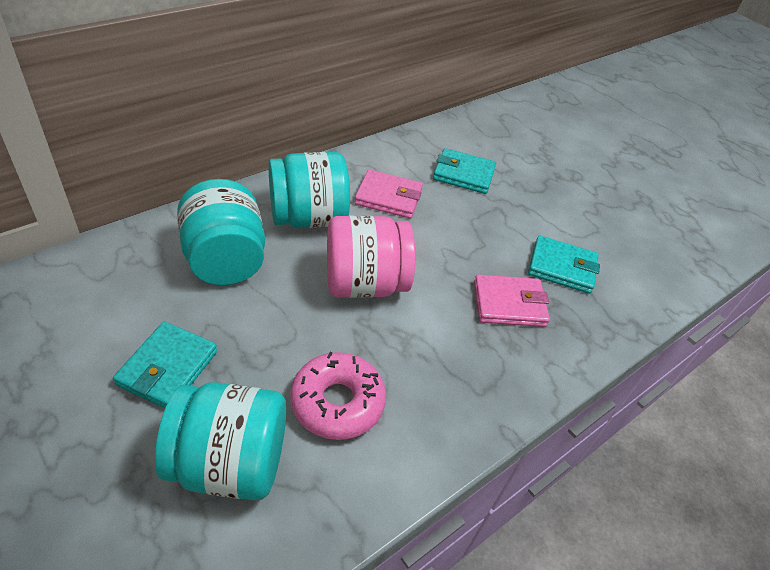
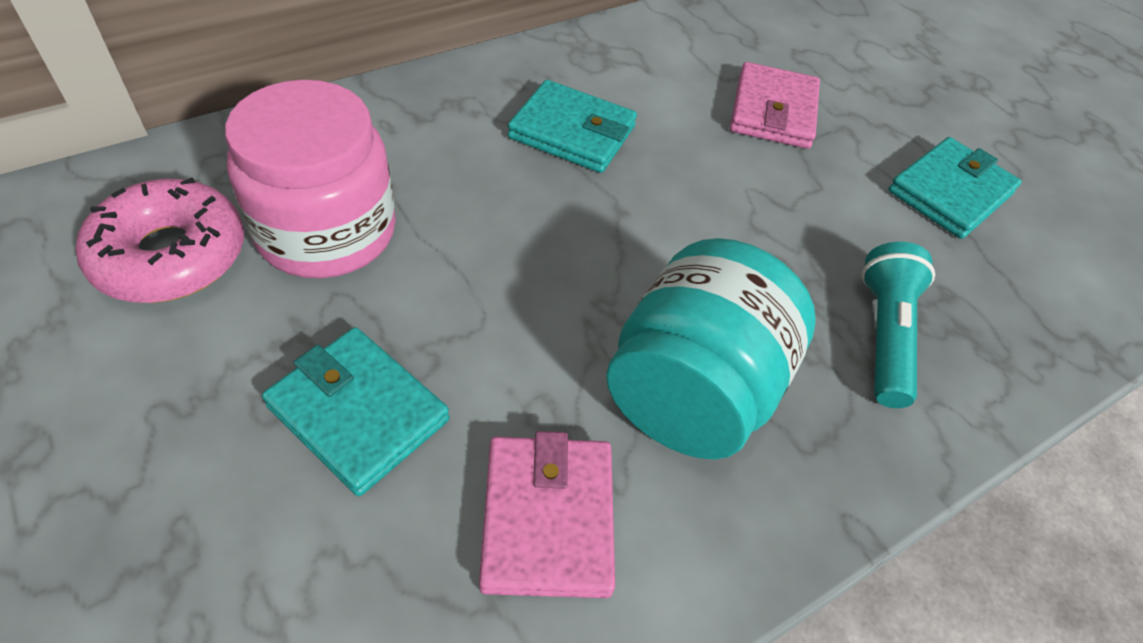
turquoise flashlight: 0 -> 1
turquoise jar: 3 -> 1

